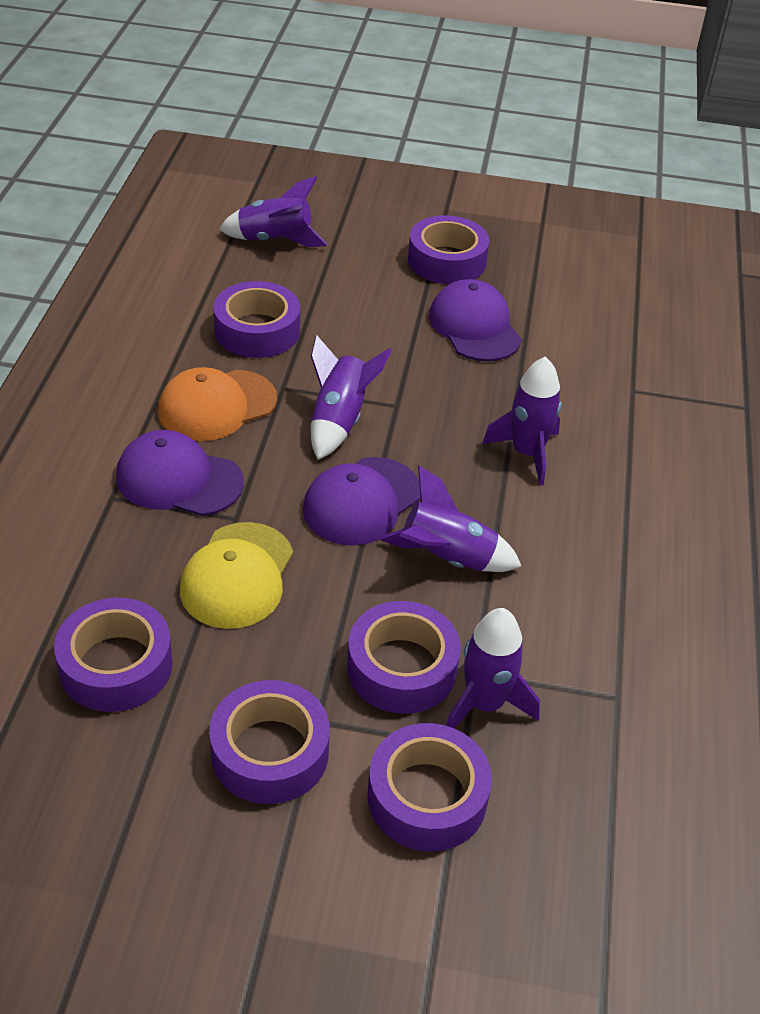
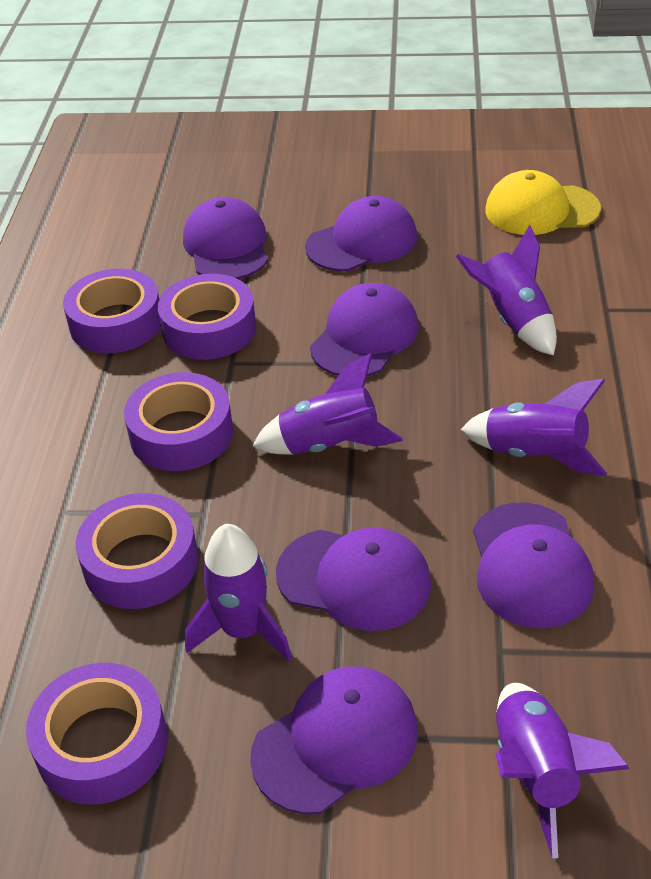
orange cap: 1 -> 0
purple cap: 3 -> 6
purple tape: 6 -> 5

